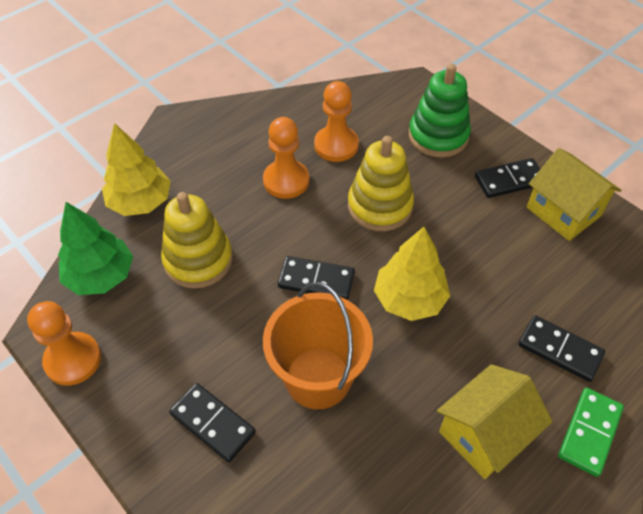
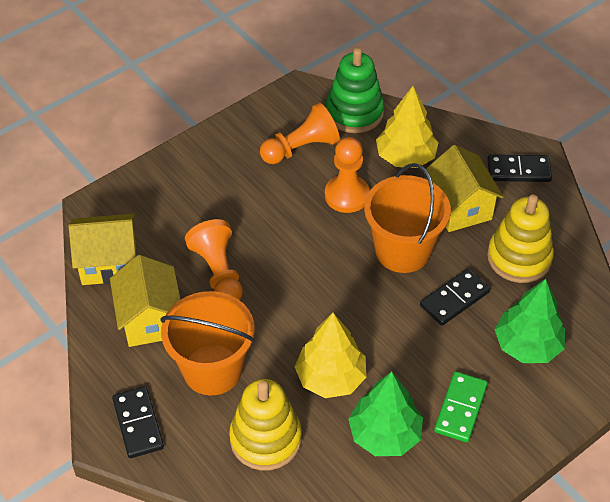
black domino: 4 -> 3
green tree: 1 -> 2
orange bucket: 1 -> 2
yellow house: 2 -> 3

